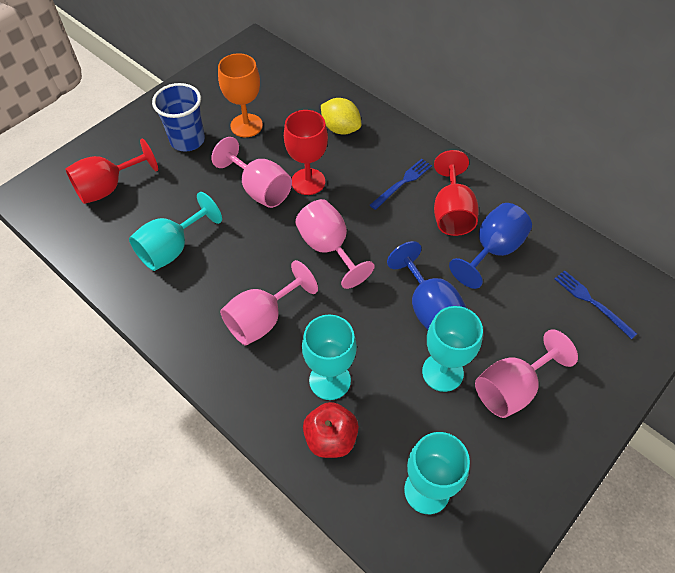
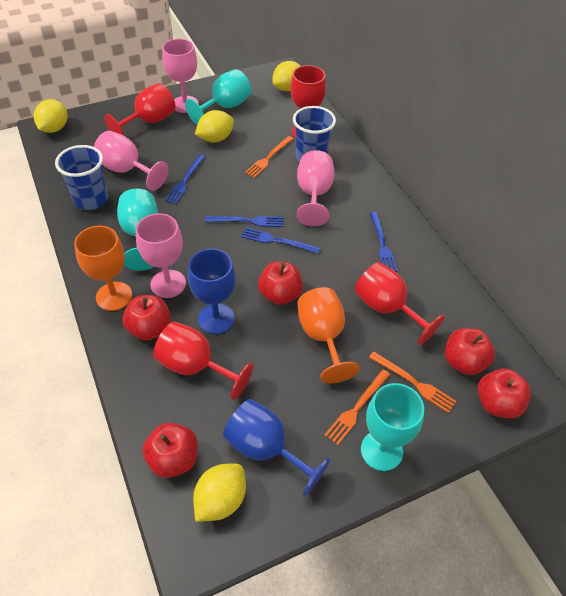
blue cup: 1 -> 2
blue fork: 2 -> 4
orange fork: 0 -> 3
orange goblet: 1 -> 2
red apple: 1 -> 5
red goblet: 3 -> 4
turquoise goblet: 4 -> 3
yellow lemon: 1 -> 4

